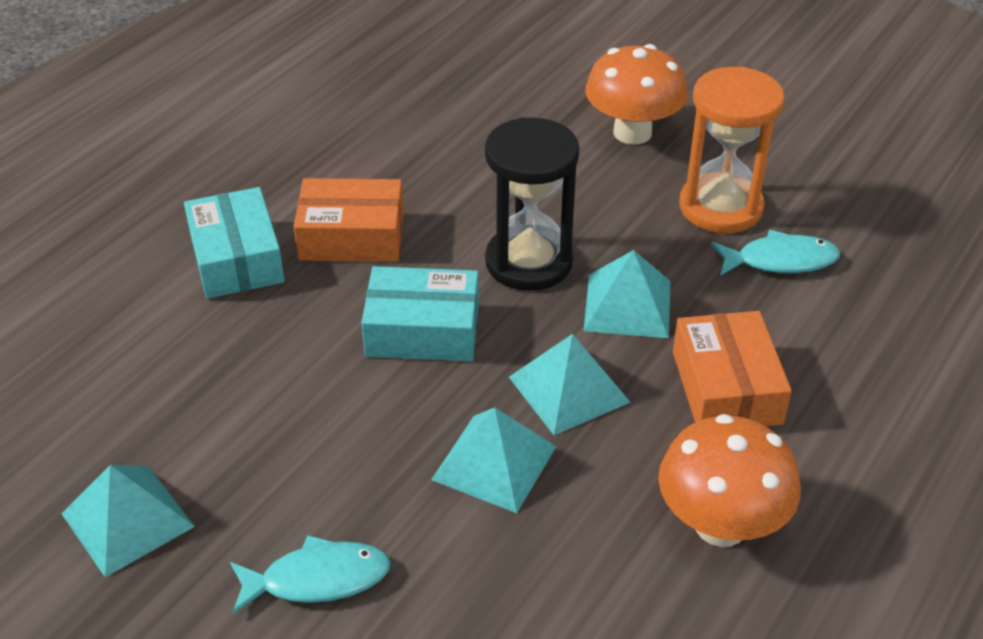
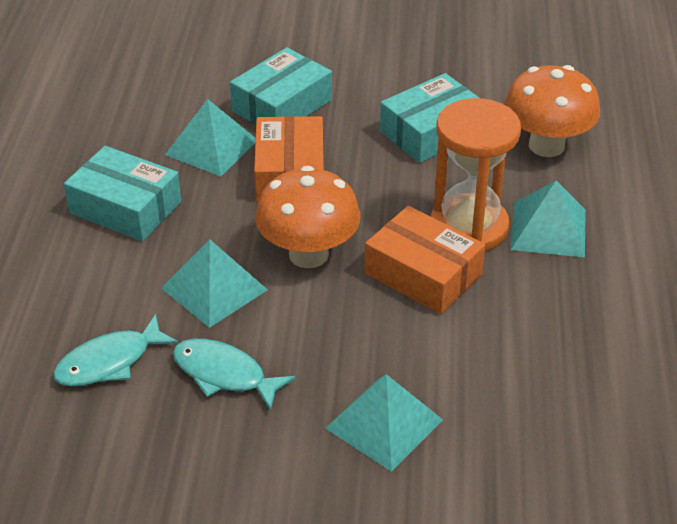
black hourglass: 1 -> 0
turquoise box: 2 -> 3

